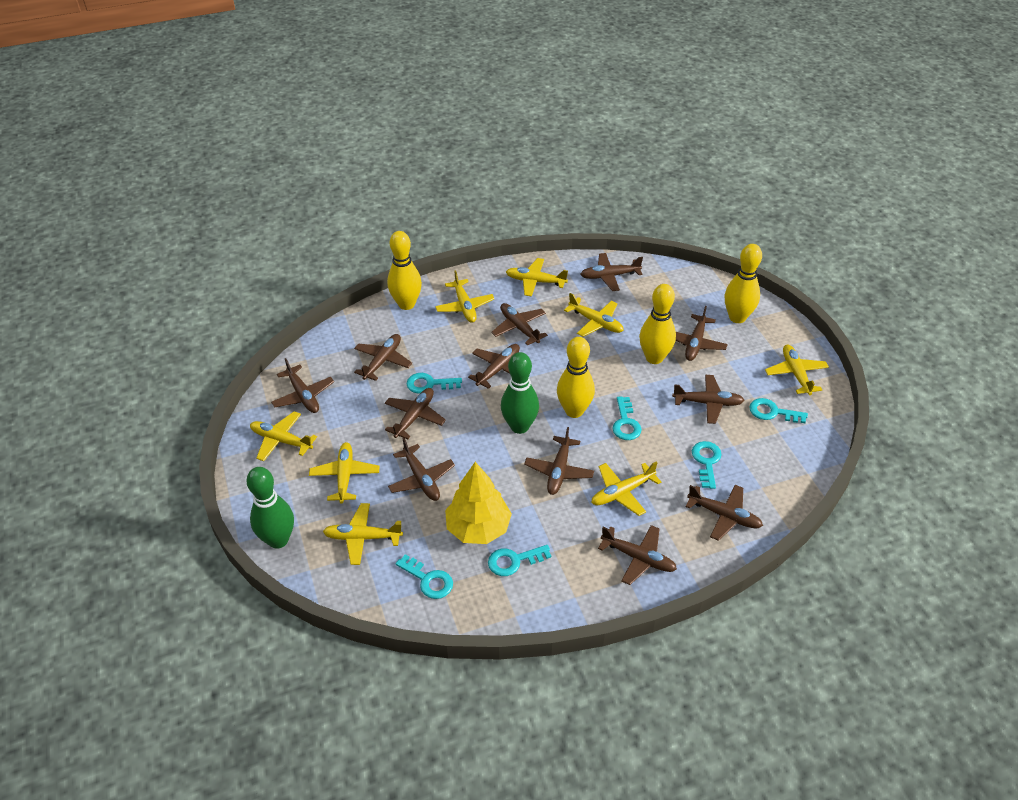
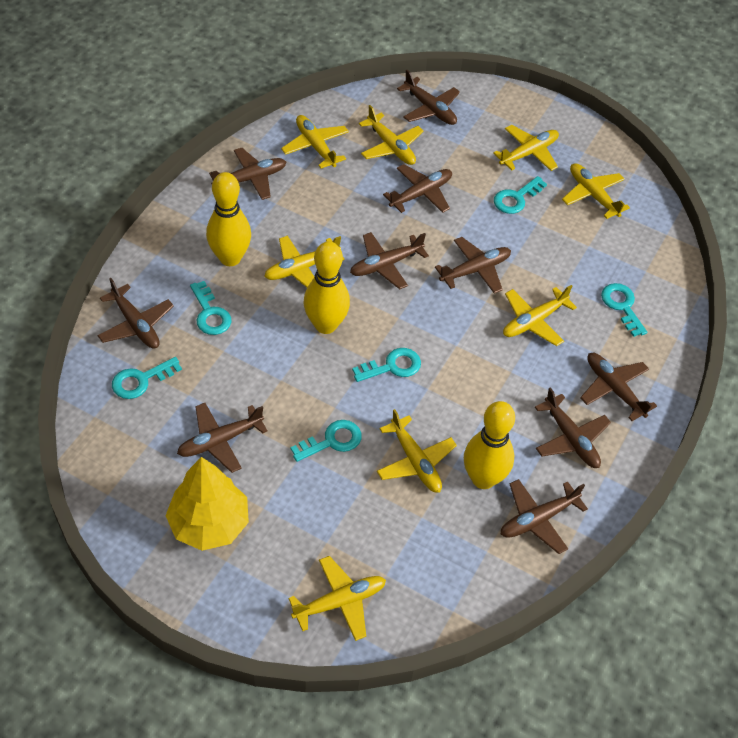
brown plane: 12 -> 10
green bowling pin: 2 -> 0
yellow bowling pin: 4 -> 3

